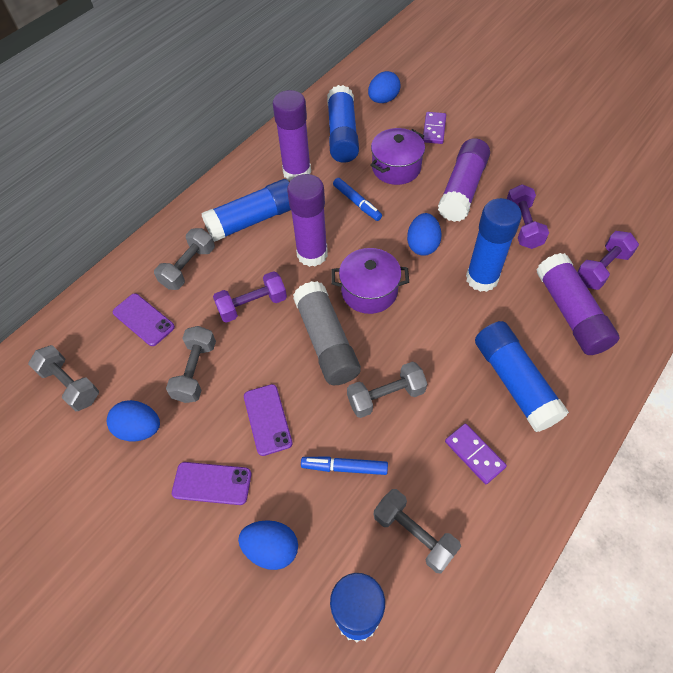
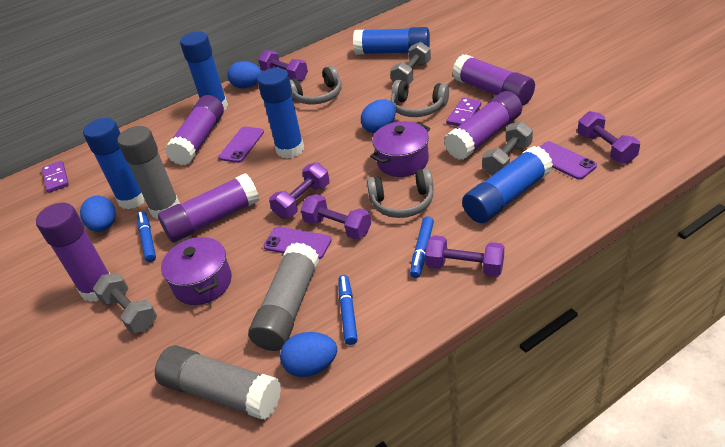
blue marker: 2 -> 3
grey dumbbell: 5 -> 3
grey glue stick: 1 -> 3
grey headphones: 0 -> 3
purple dumbbell: 3 -> 5
purple glue stick: 4 -> 5

